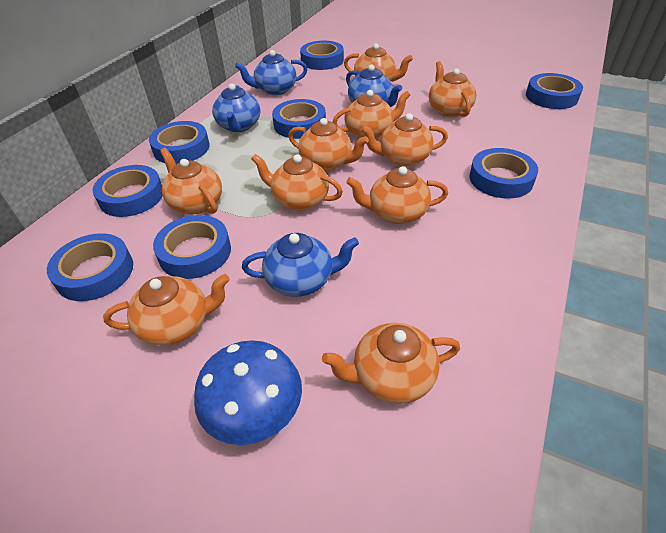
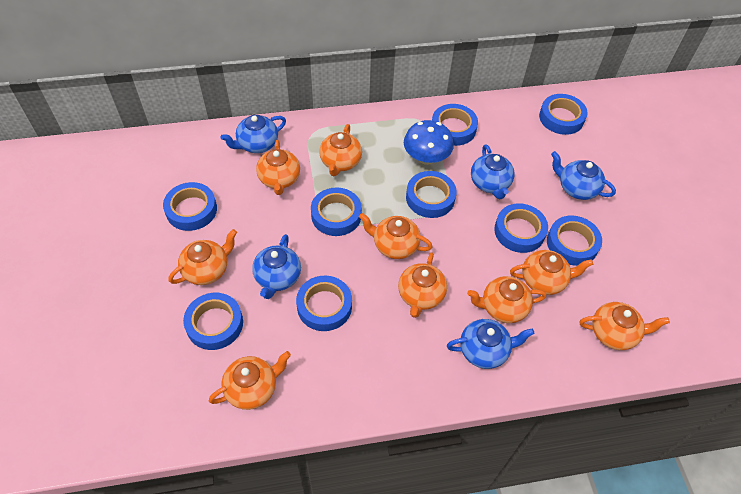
blue tape: 8 -> 9
blue teapot: 4 -> 5
orange teapot: 10 -> 9

